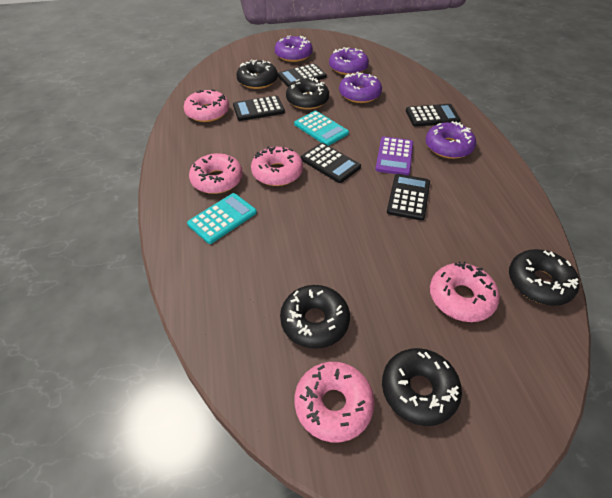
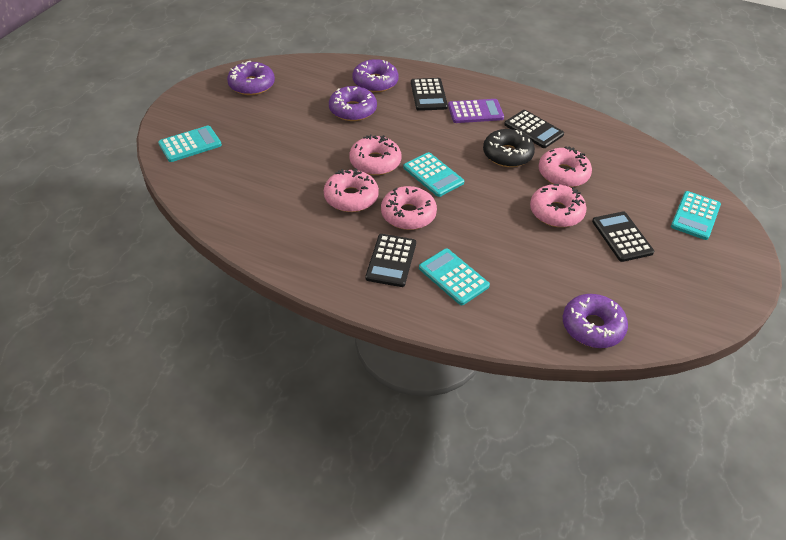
black calculator: 5 -> 4
black donut: 5 -> 1
turquoise calculator: 2 -> 4

